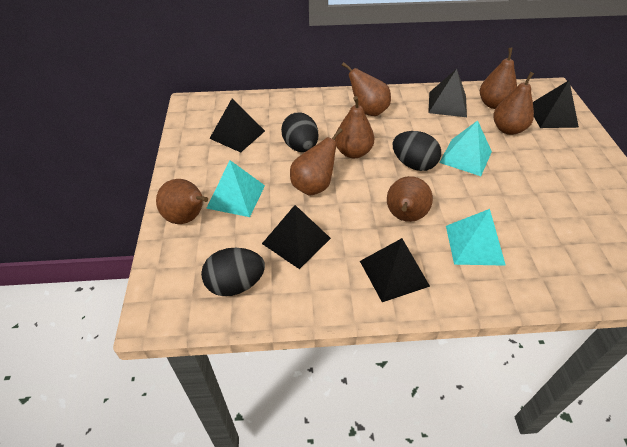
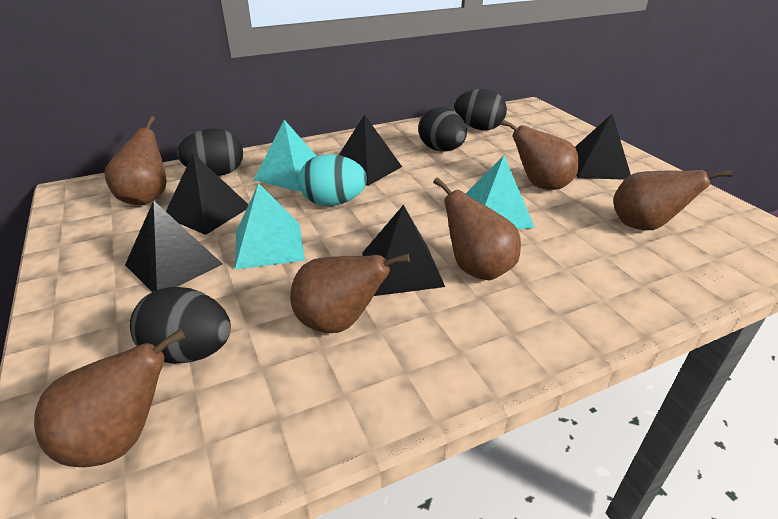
black egg: 3 -> 4
brown pear: 7 -> 6
turquoise egg: 0 -> 1

